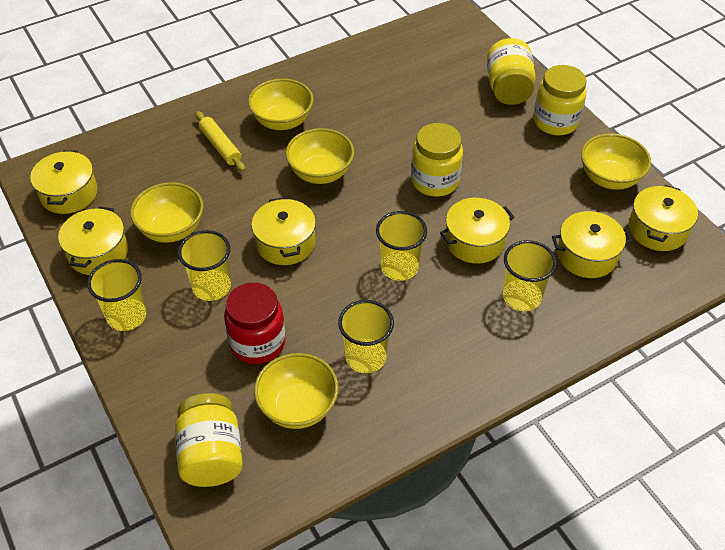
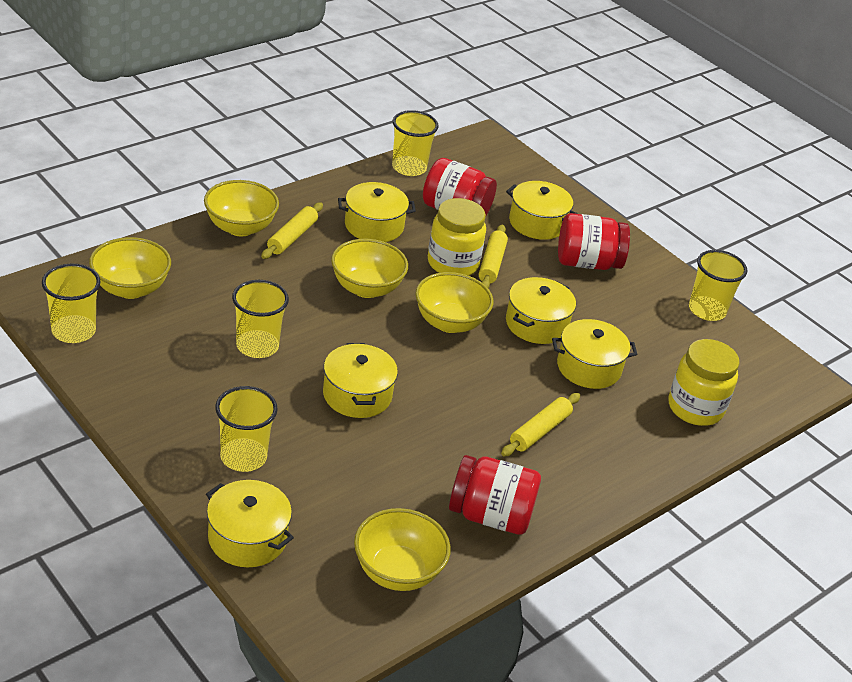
red jar: 1 -> 3
yellow jar: 4 -> 2
yellow rolling pin: 1 -> 3

